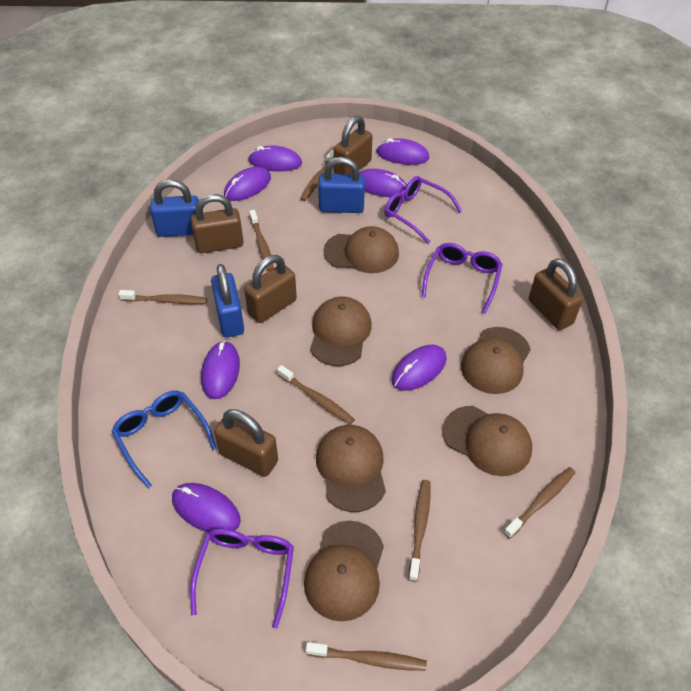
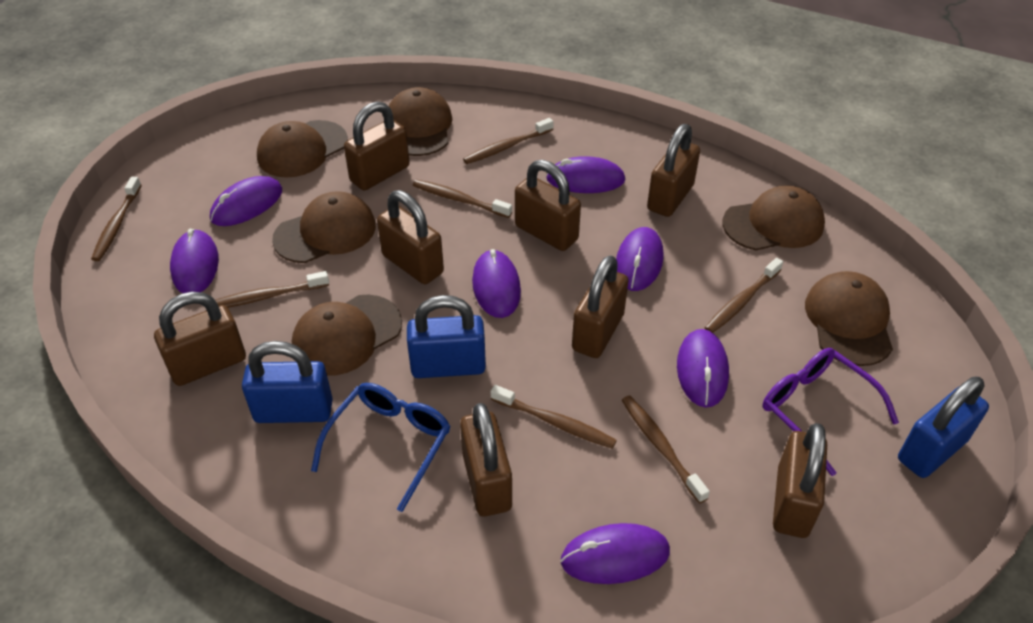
brown padlock: 5 -> 8
purple glasses: 3 -> 1

